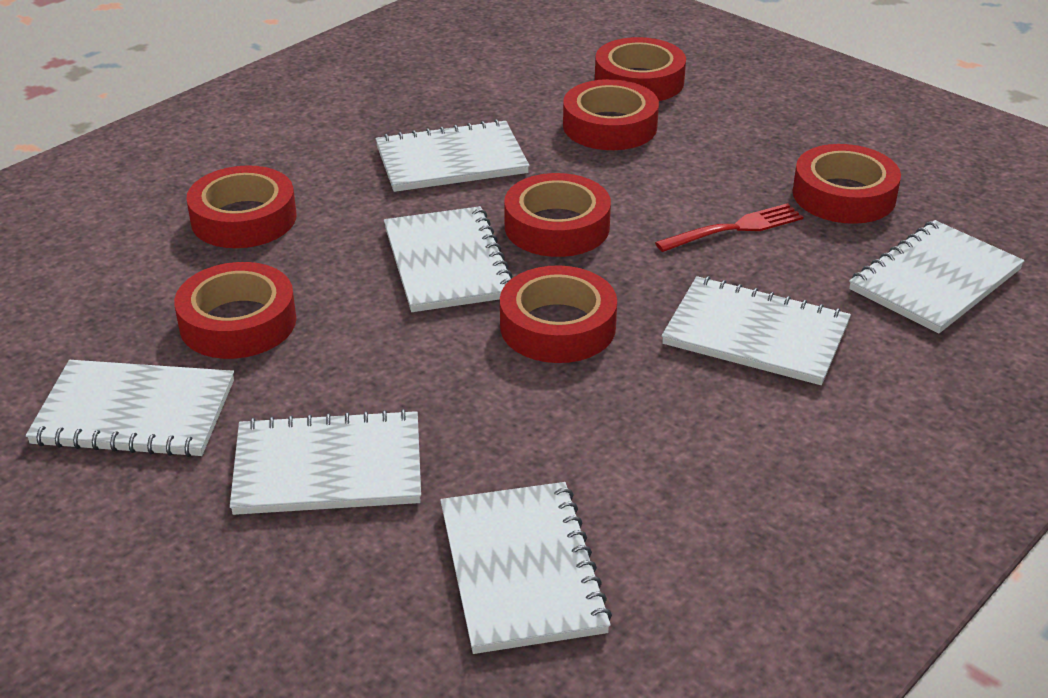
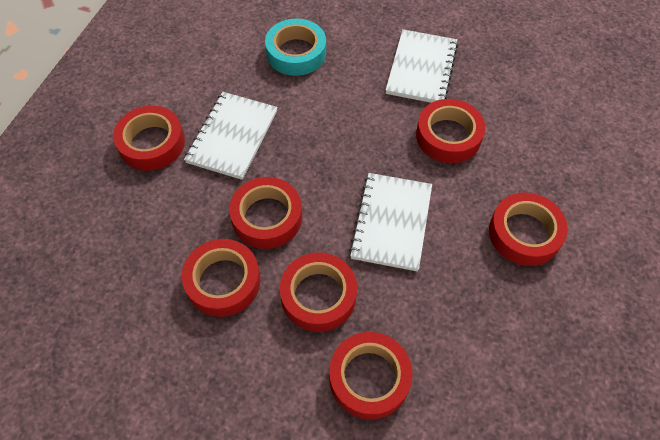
red fork: 1 -> 0
turquoise tape: 0 -> 1
white notebook: 7 -> 3

